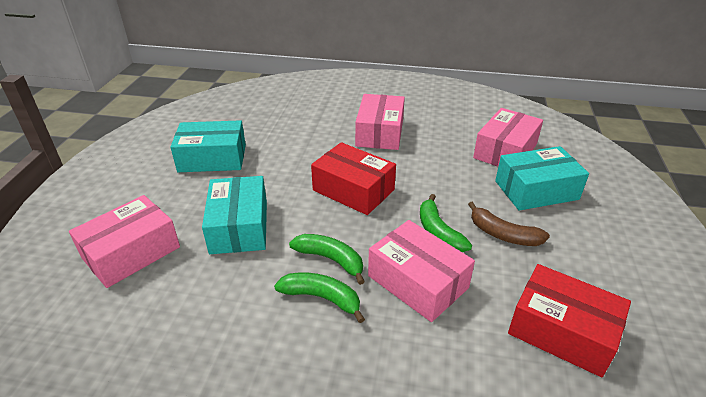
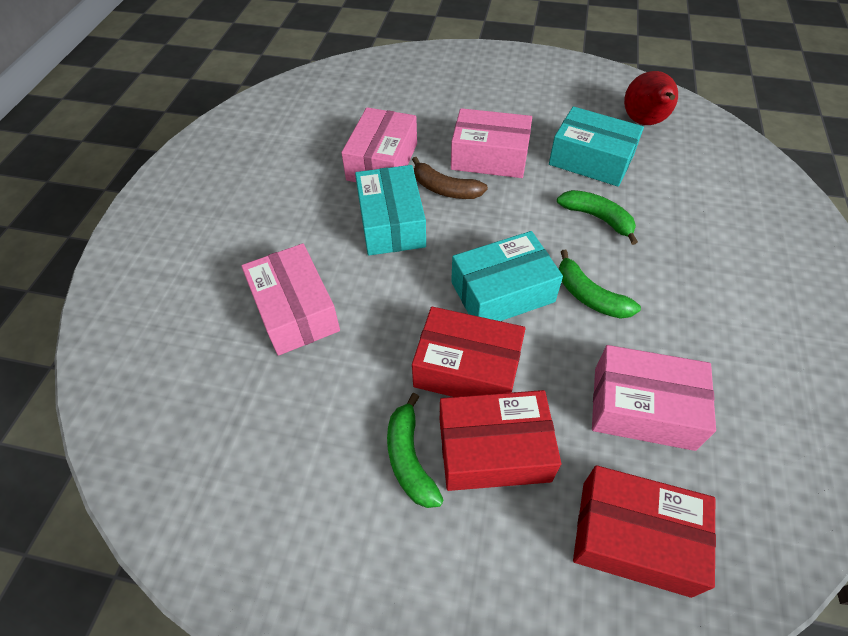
red box: 2 -> 3
red pear: 0 -> 1

